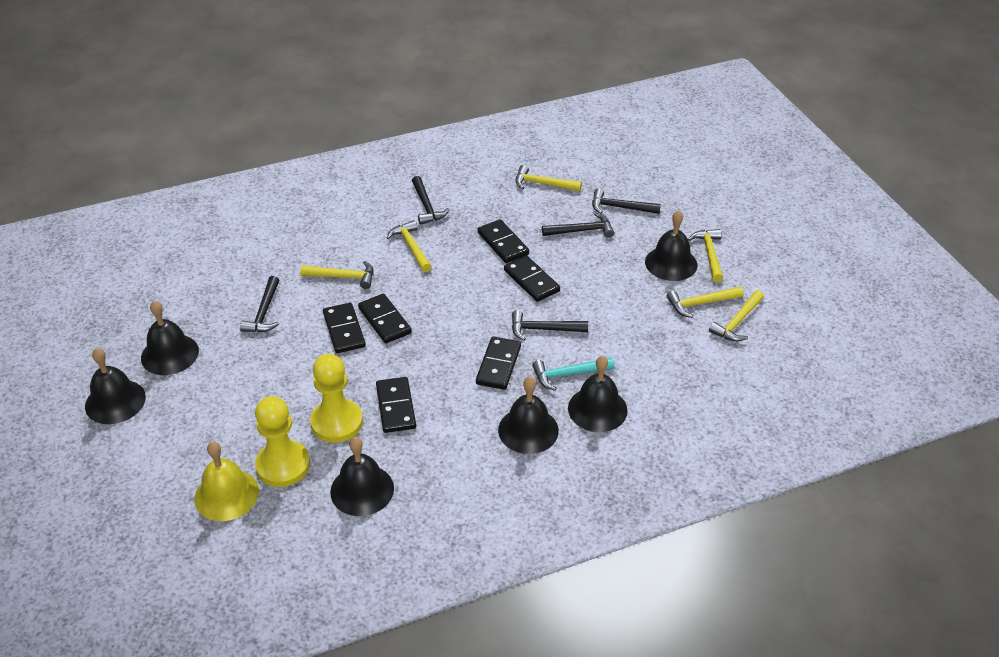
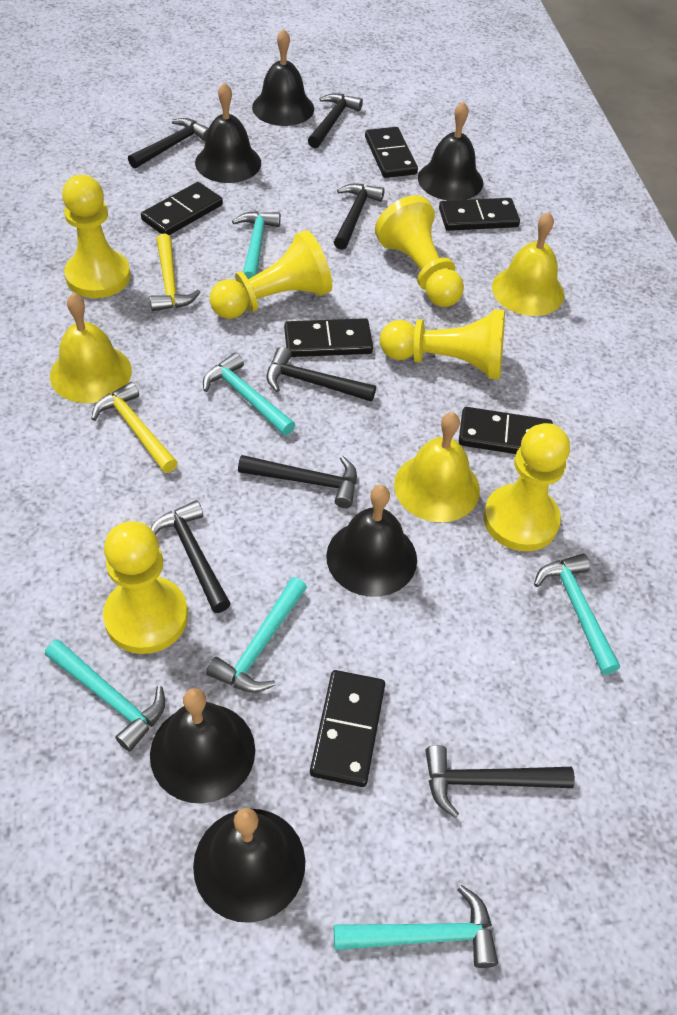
black hammer: 5 -> 7
turquoise hammer: 1 -> 6
yellow bell: 1 -> 3
yellow hammer: 6 -> 2
yellow pawn: 2 -> 6

